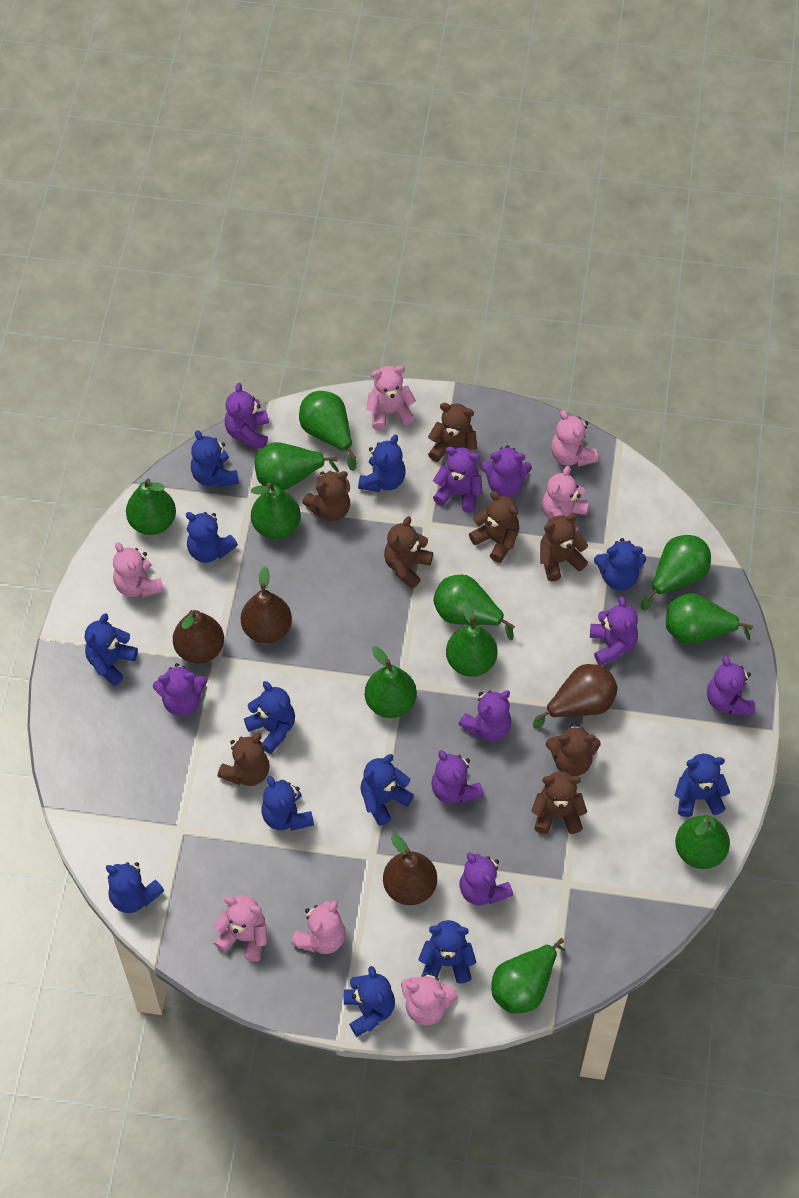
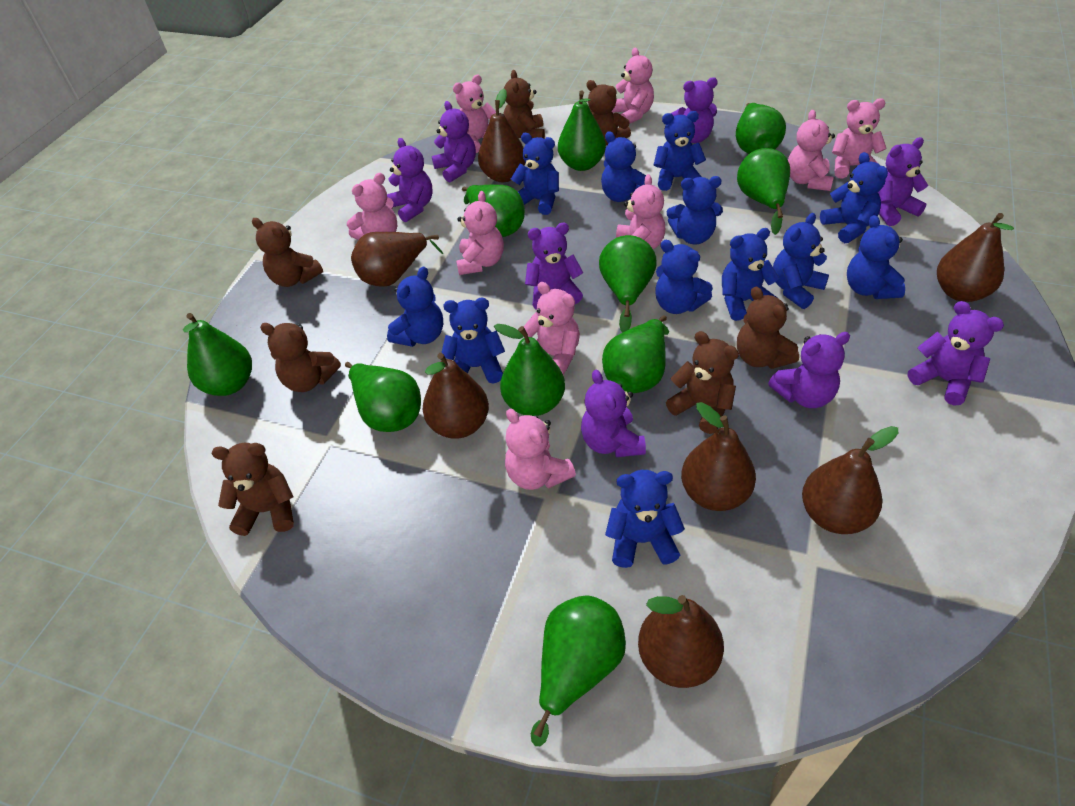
brown pear: 4 -> 7
brown teddy bear: 8 -> 7
green pear: 11 -> 10
pink teddy bear: 7 -> 9
purple teddy bear: 9 -> 8

